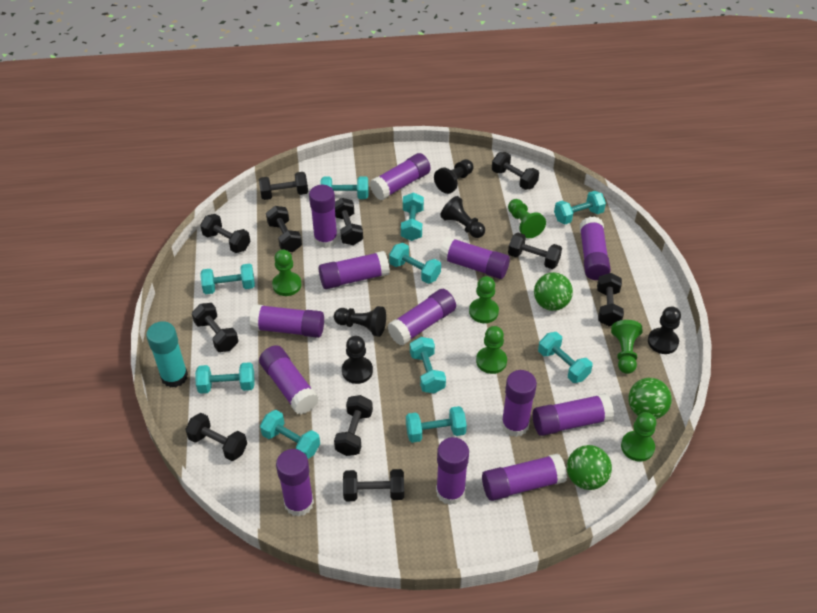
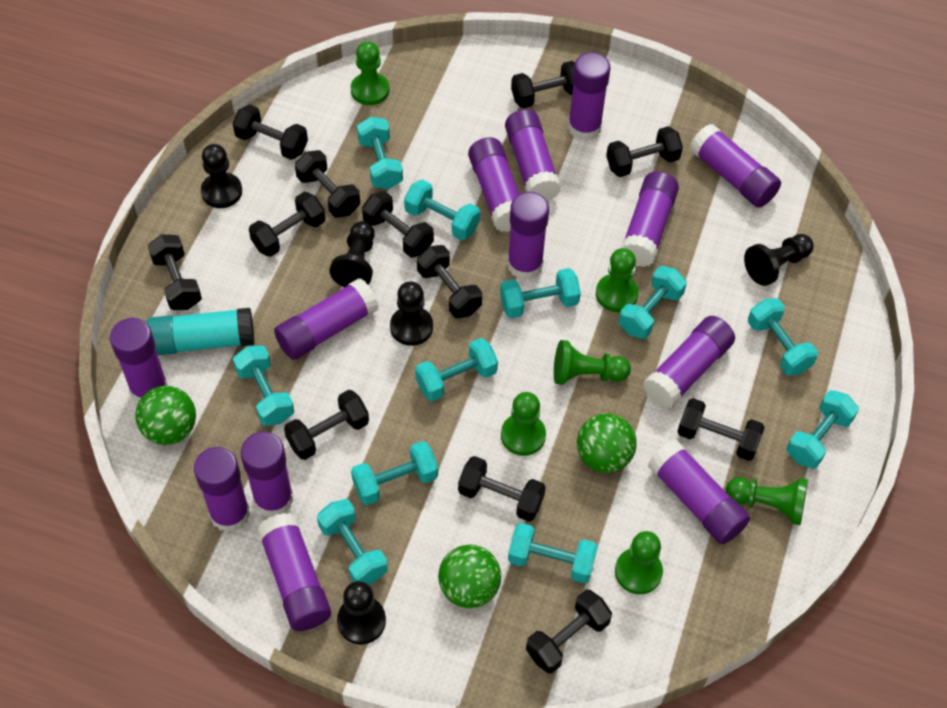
black dumbbell: 11 -> 12
turquoise dumbbell: 10 -> 11

